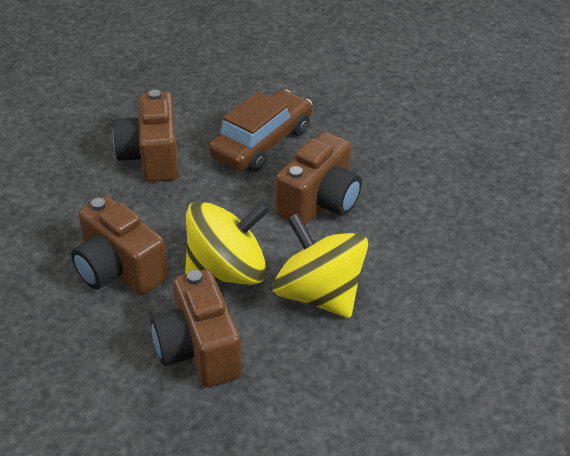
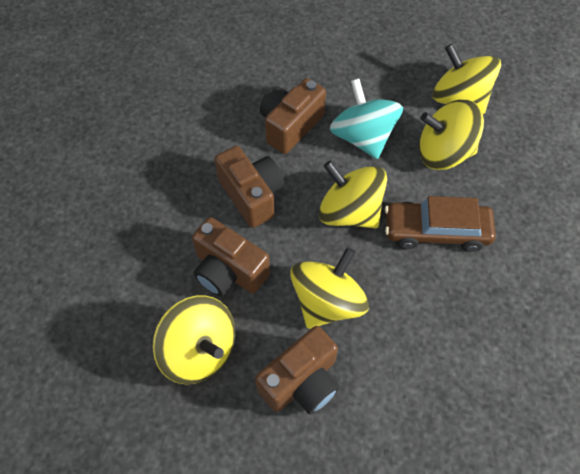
turquoise spinning top: 0 -> 1
yellow spinning top: 2 -> 5

